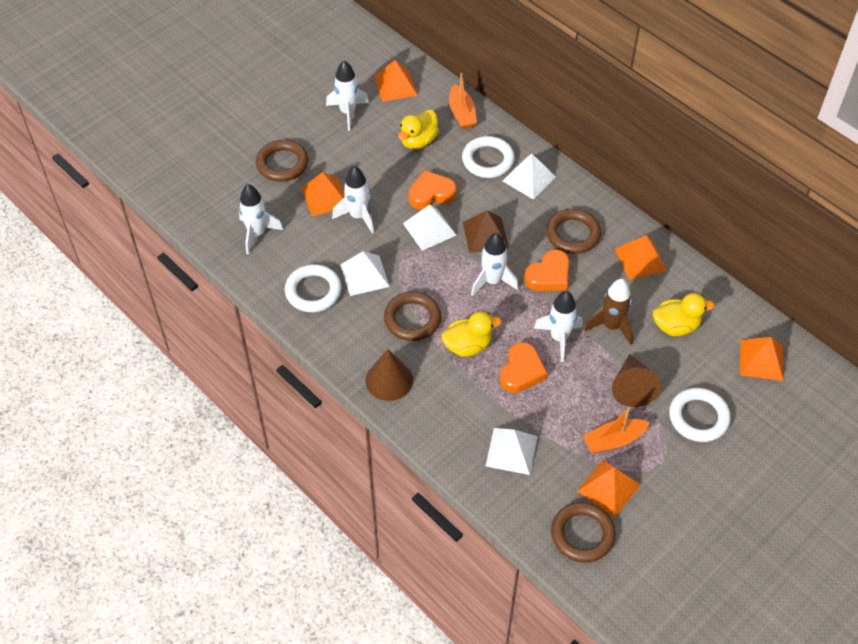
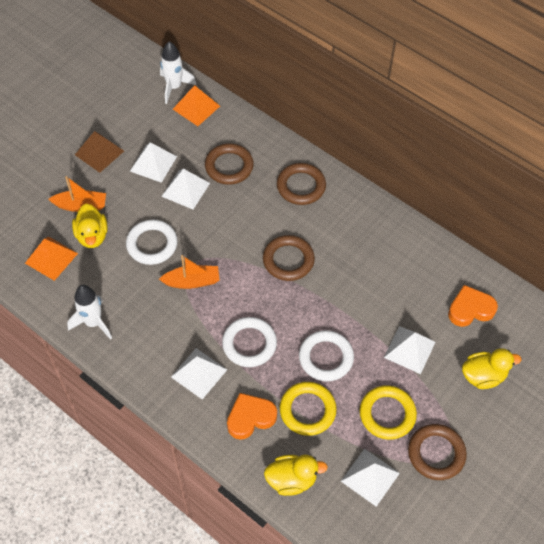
brown cone: 2 -> 0
brown rocket: 1 -> 0
orange heart: 3 -> 2
orange pyramid: 5 -> 2
white pyramid: 4 -> 5
white rocket: 5 -> 2
yellow ring: 0 -> 2

